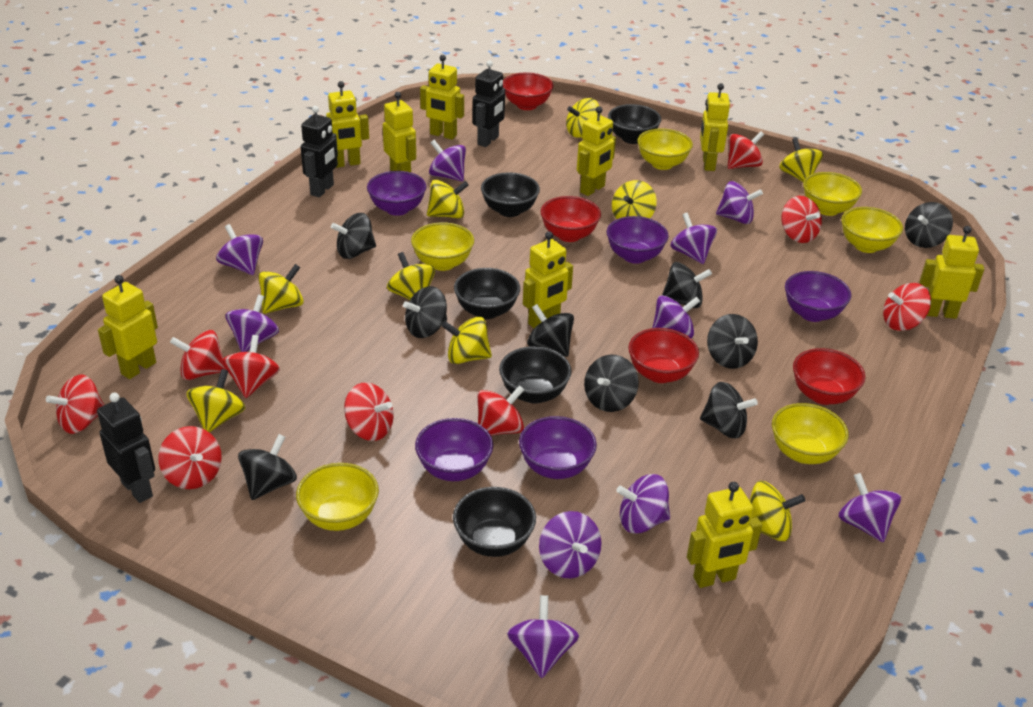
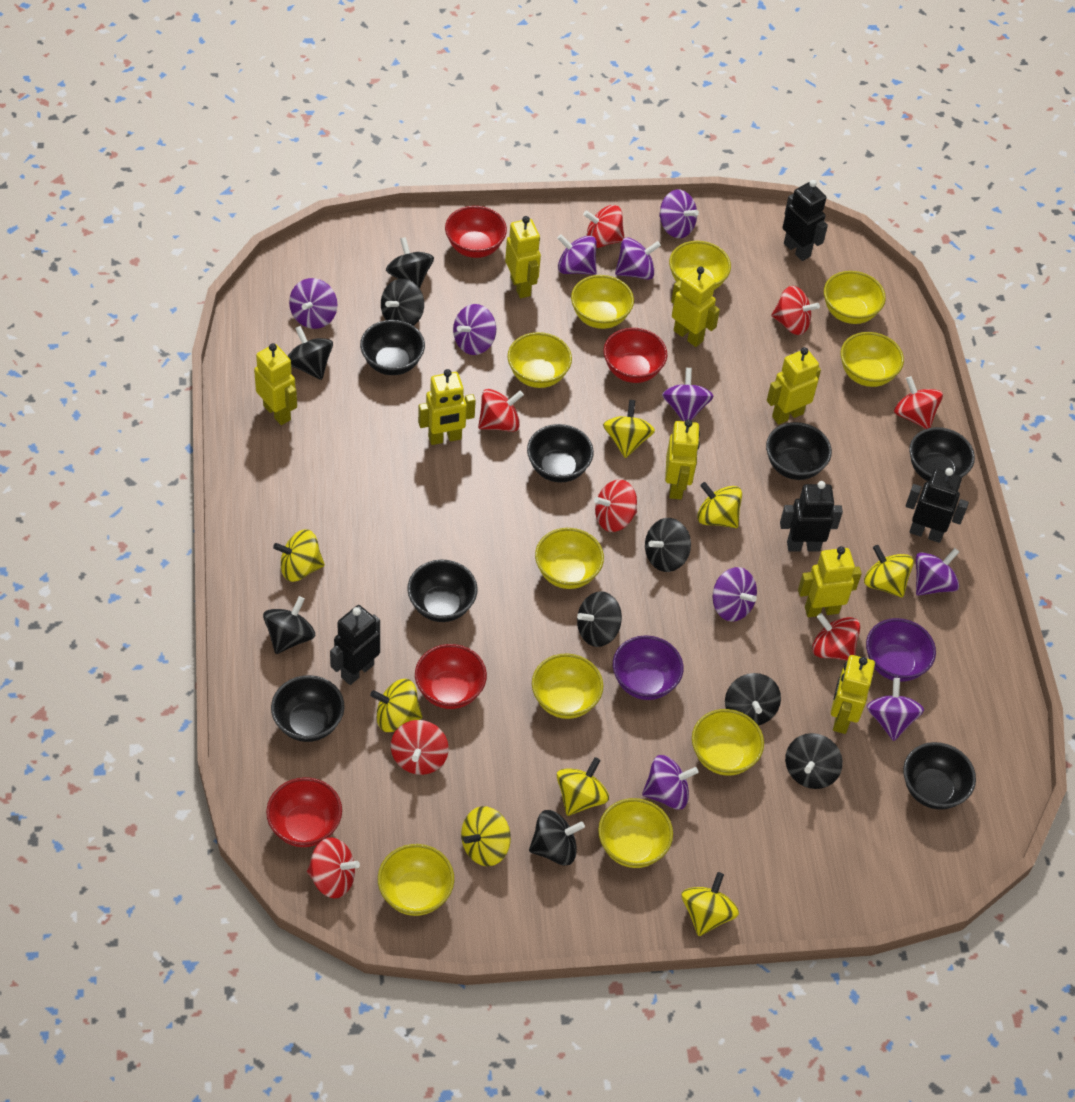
black bowl: 5 -> 7
black robot: 3 -> 4
purple bowl: 5 -> 2
red spinning top: 9 -> 8
yellow bowl: 6 -> 10
yellow robot: 9 -> 8
yellow spinning top: 9 -> 8

